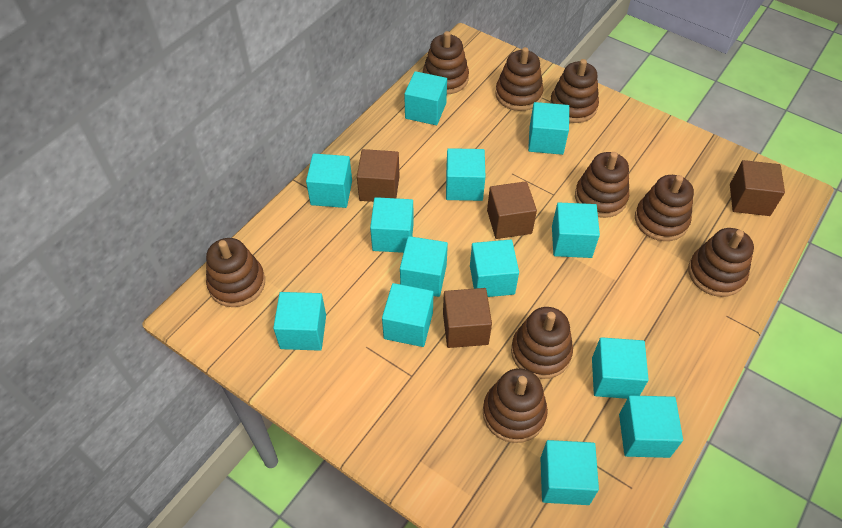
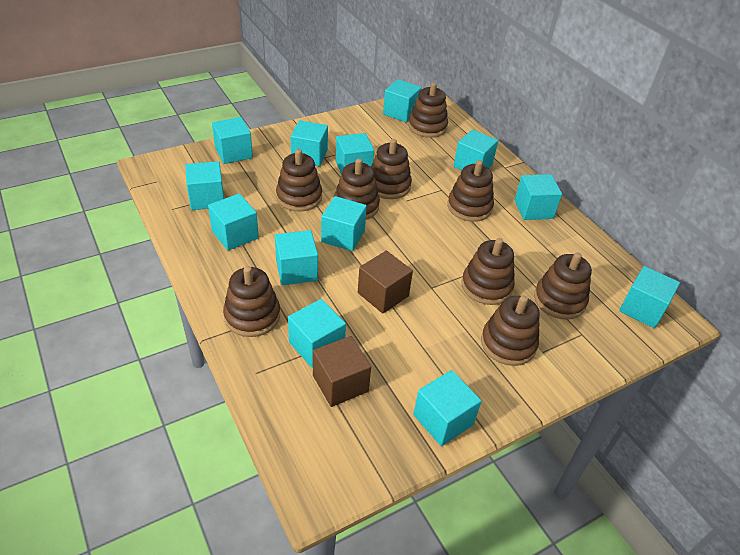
brown cube: 4 -> 2

